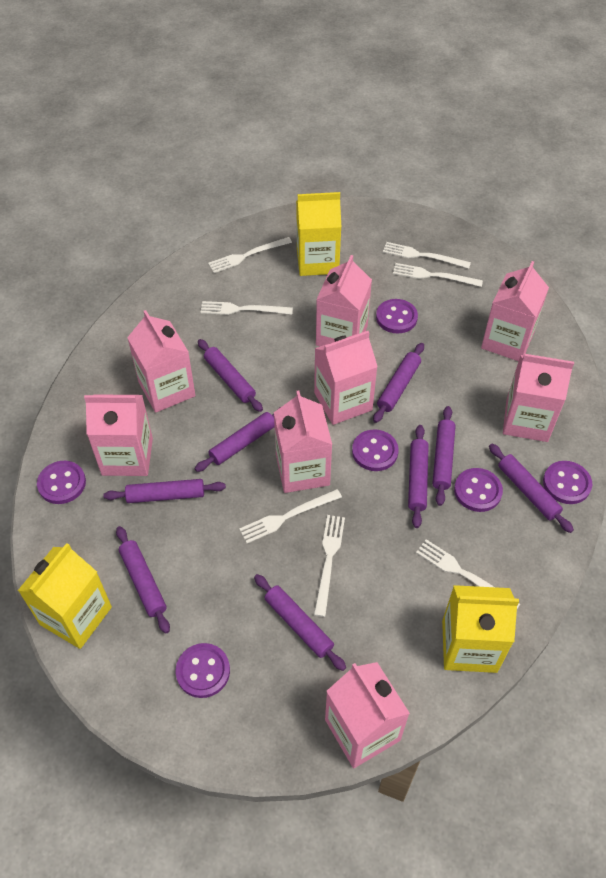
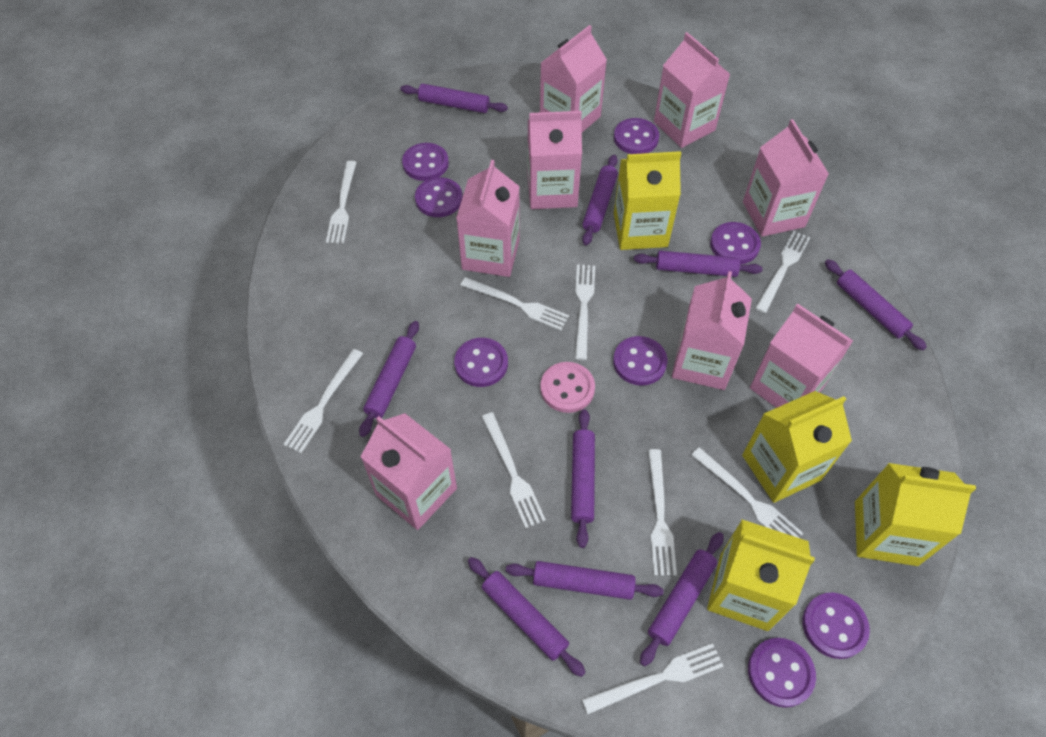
pink button: 0 -> 1
purple button: 6 -> 8
white fork: 7 -> 9
yellow carton: 3 -> 4

